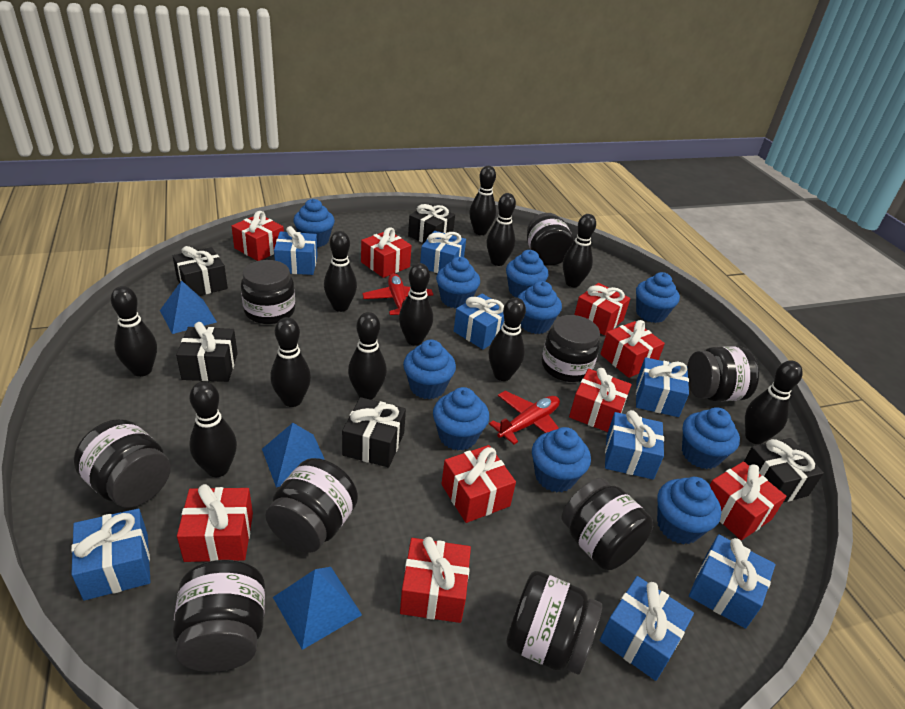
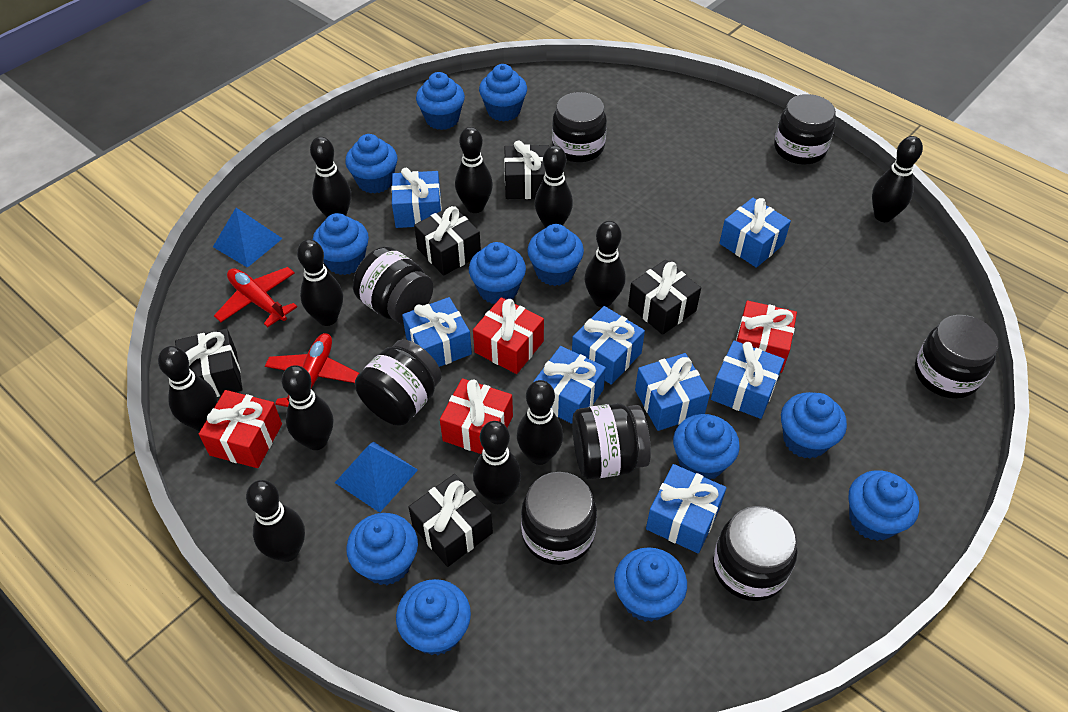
black jar: 9 -> 8
blue cupcake: 10 -> 12
blue pyramid: 3 -> 2
red gift: 9 -> 4

